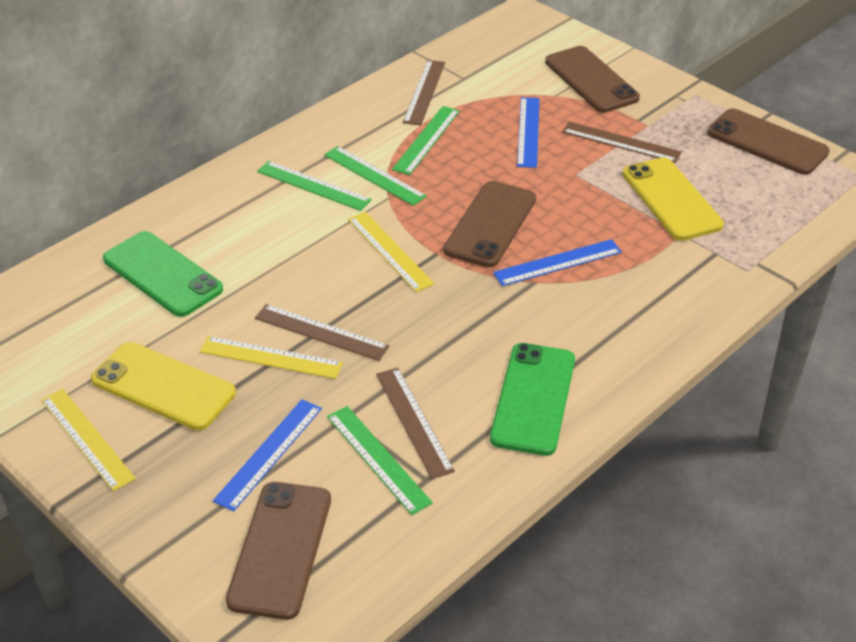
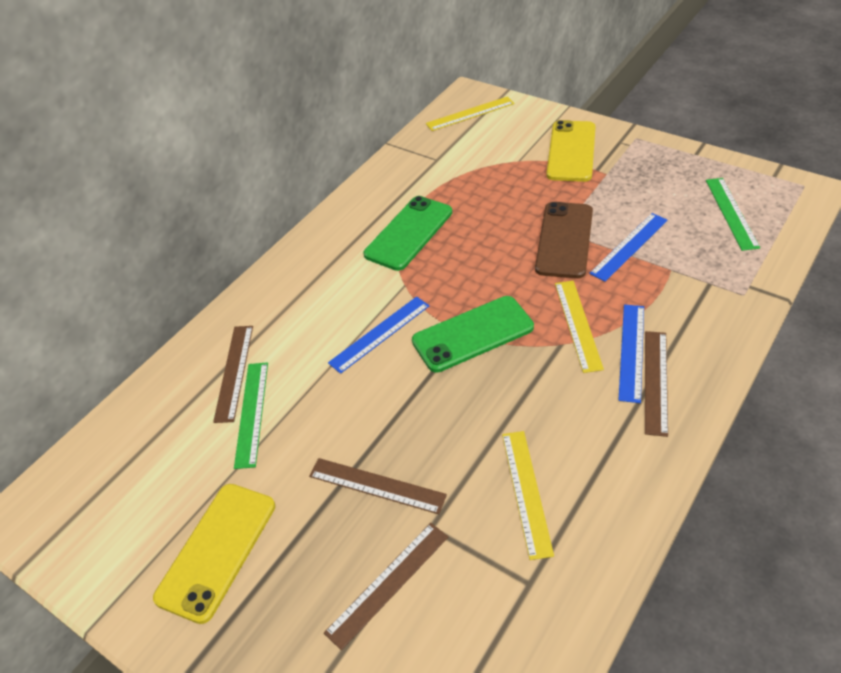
brown phone: 4 -> 1
green ruler: 4 -> 2

